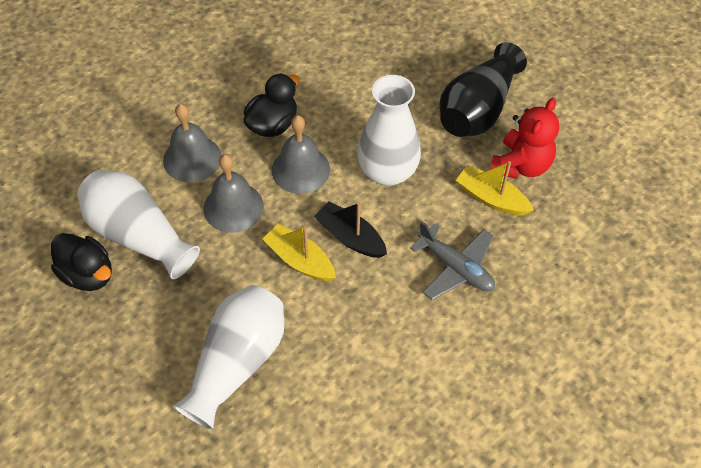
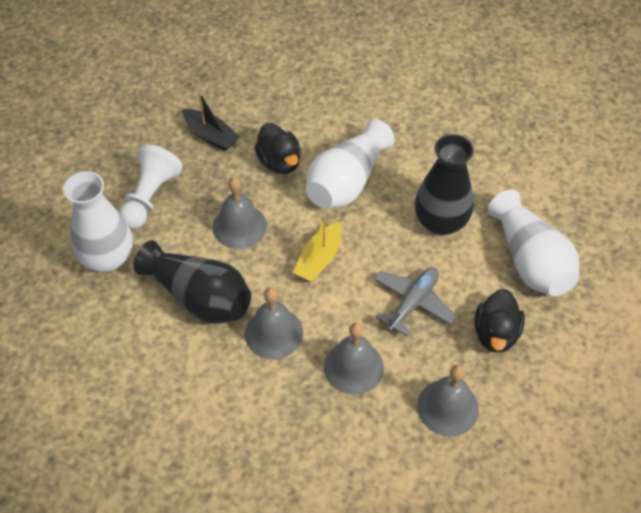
black vase: 1 -> 2
grey bell: 3 -> 4
red teddy bear: 1 -> 0
white pawn: 0 -> 1
yellow boat: 2 -> 1

